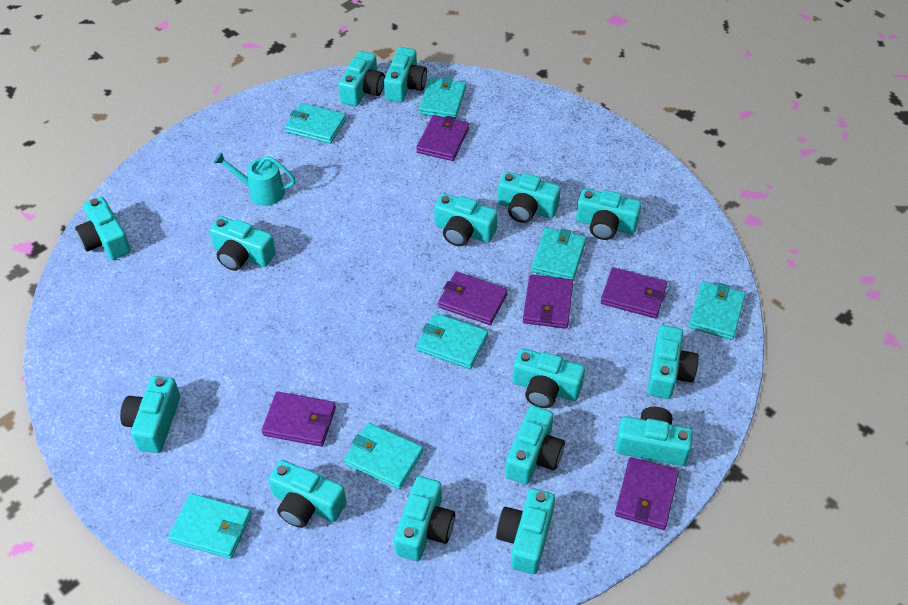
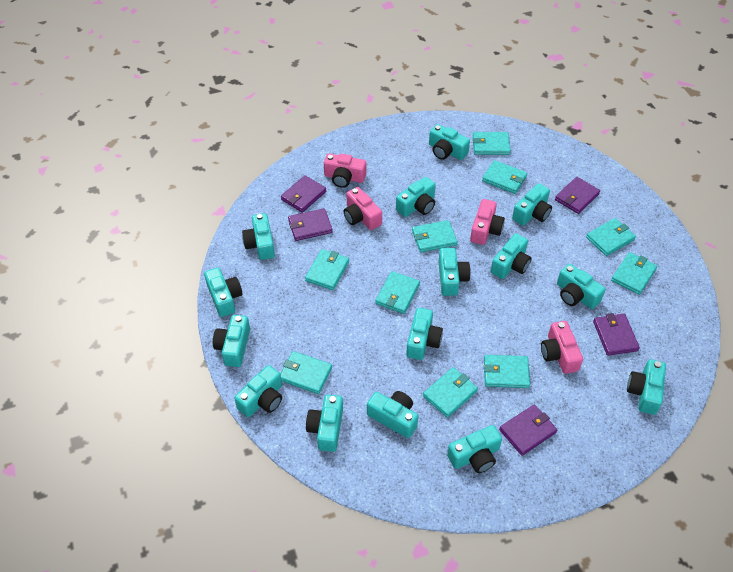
pink camera: 0 -> 4
purple wallet: 6 -> 5
turquoise wallet: 7 -> 10
turquoise watering can: 1 -> 0

